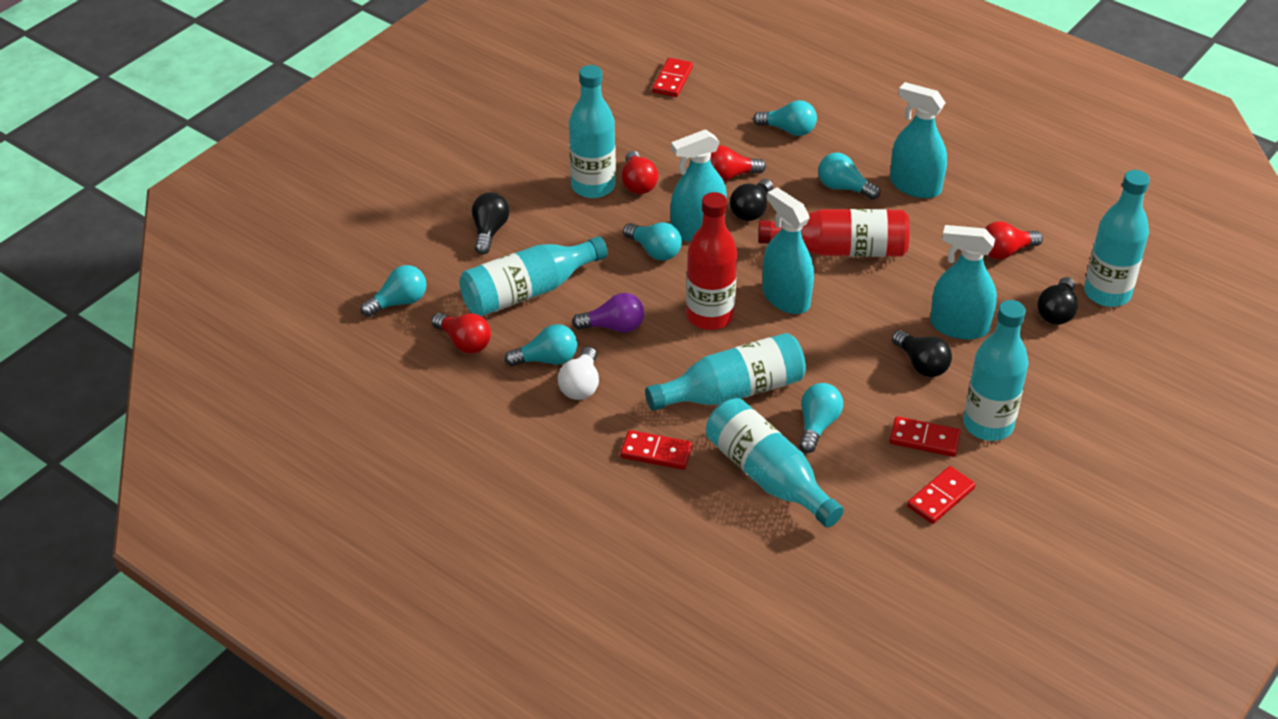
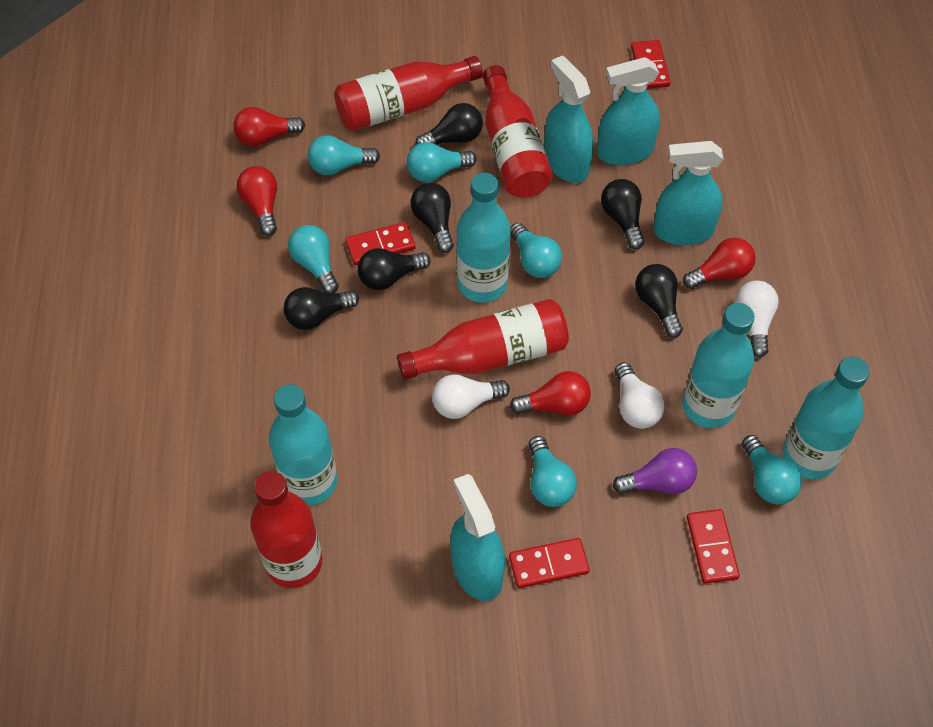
black light bulb: 4 -> 6
red bottle: 2 -> 4
turquoise bottle: 6 -> 4
white light bulb: 1 -> 3

